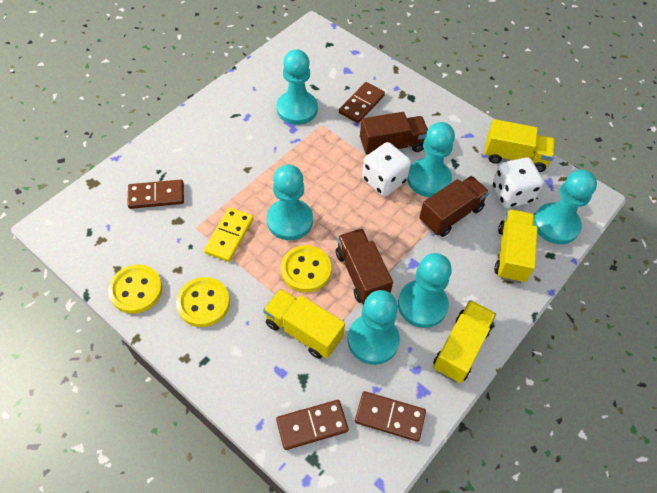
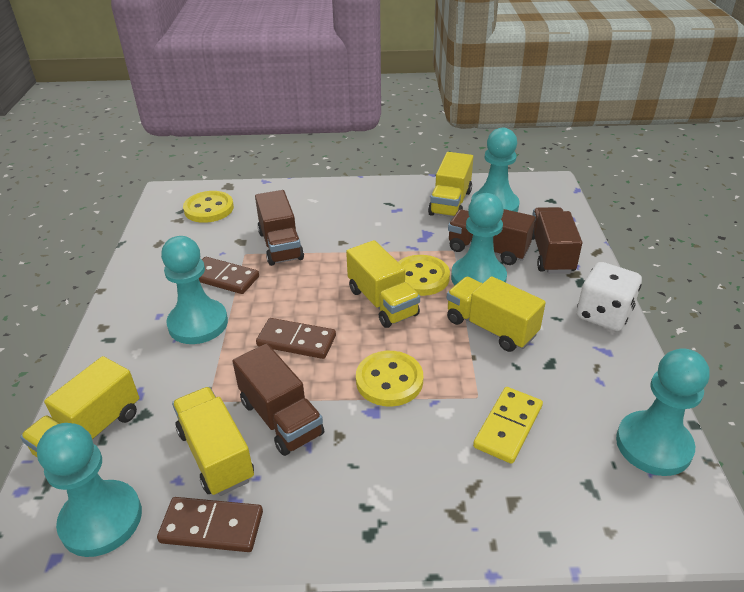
brown domino: 4 -> 3
brown truck: 3 -> 4
turquoise pawn: 6 -> 5
white dice: 2 -> 1
yellow truck: 4 -> 5

